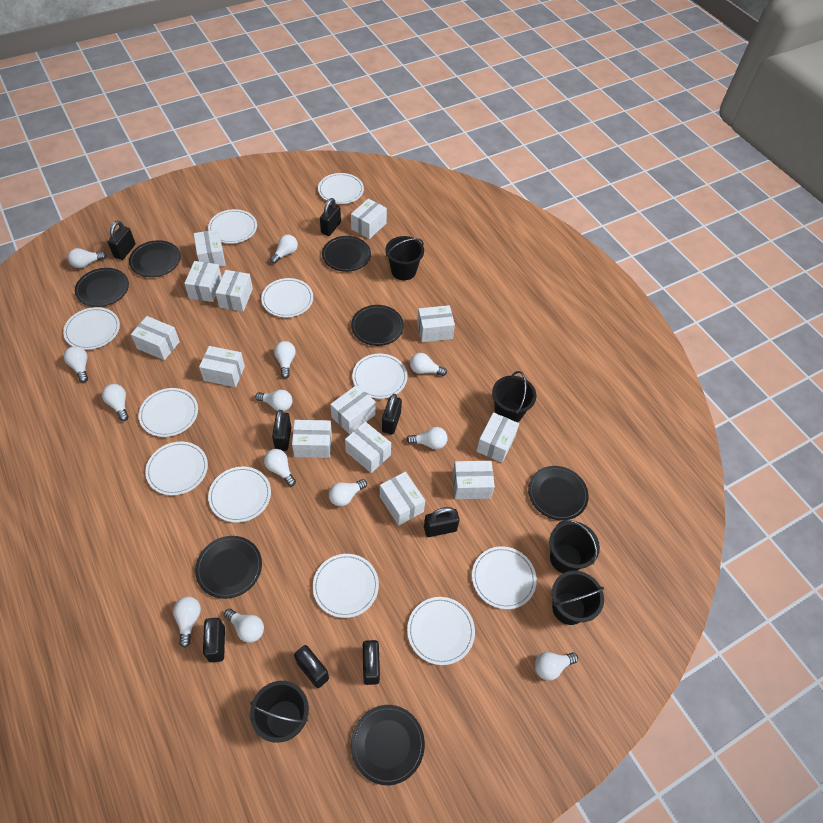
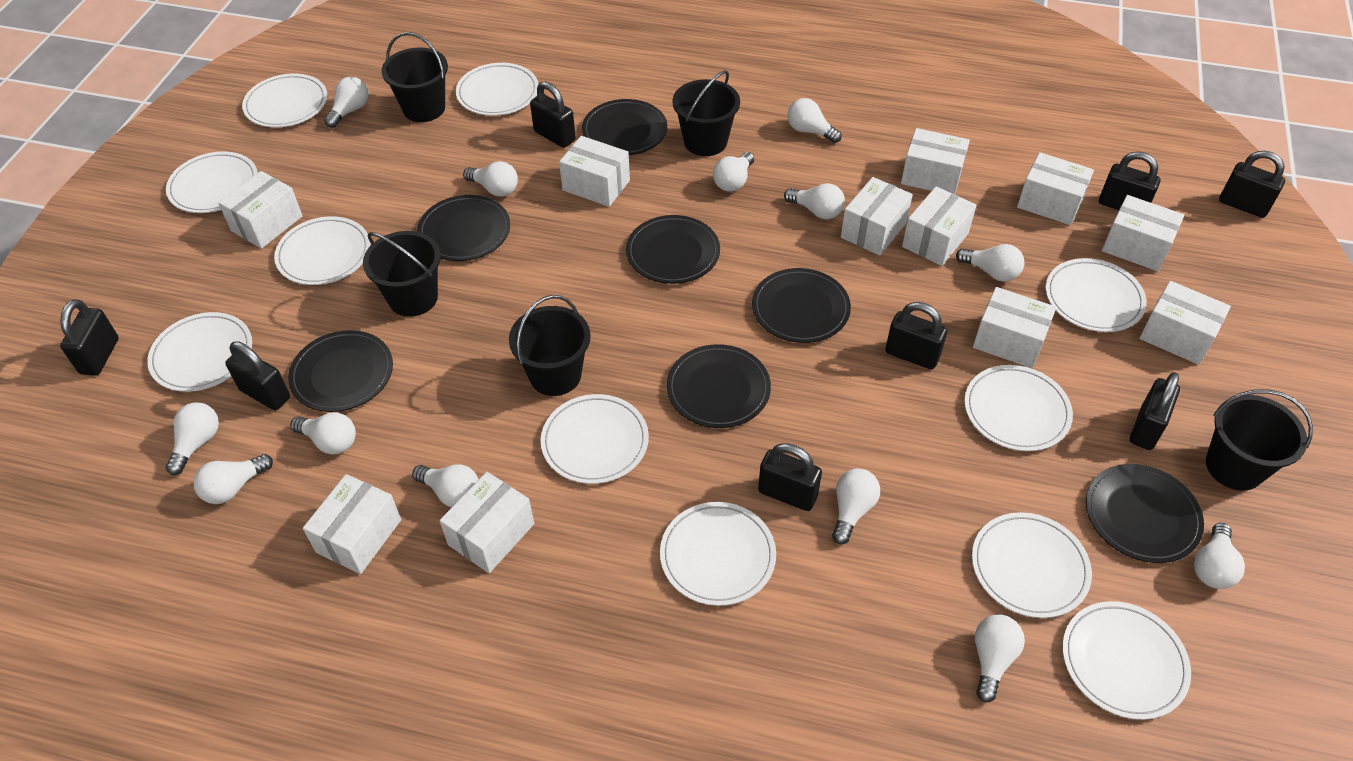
white box: 13 -> 11

